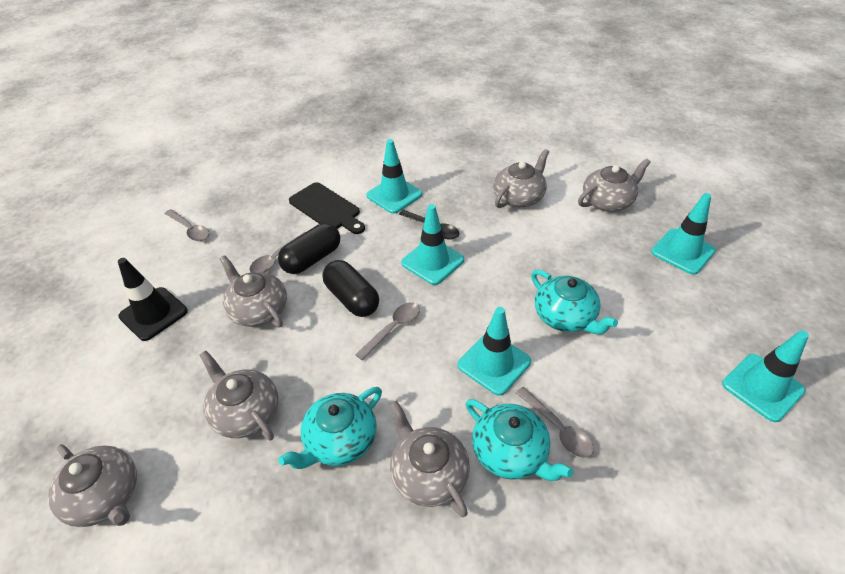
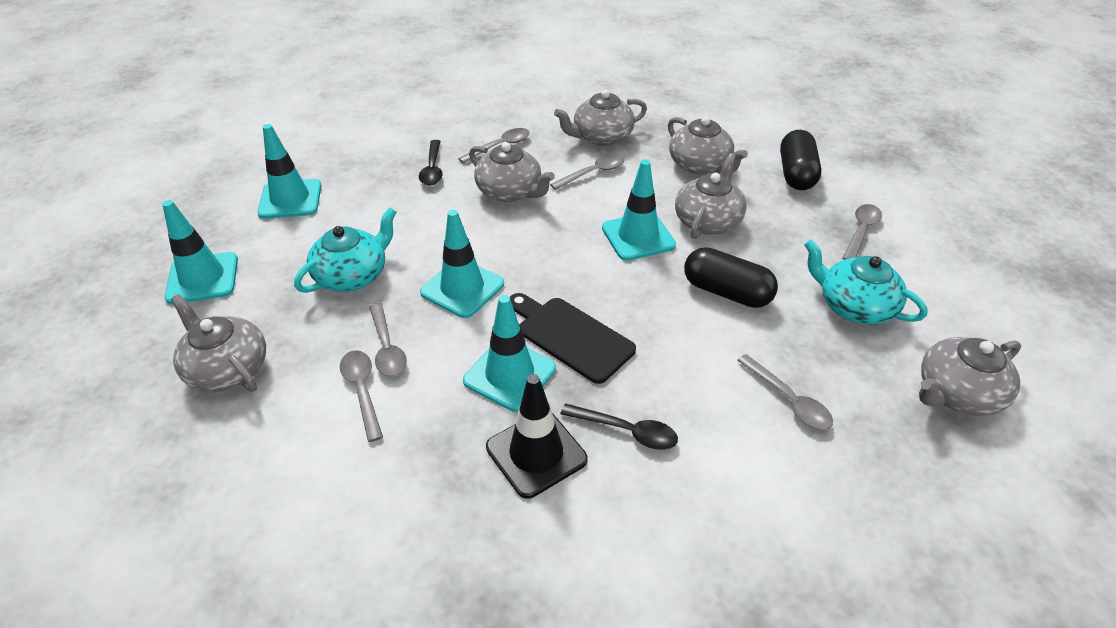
black spoon: 1 -> 2
grey spoon: 4 -> 6
turquoise teapot: 3 -> 2

